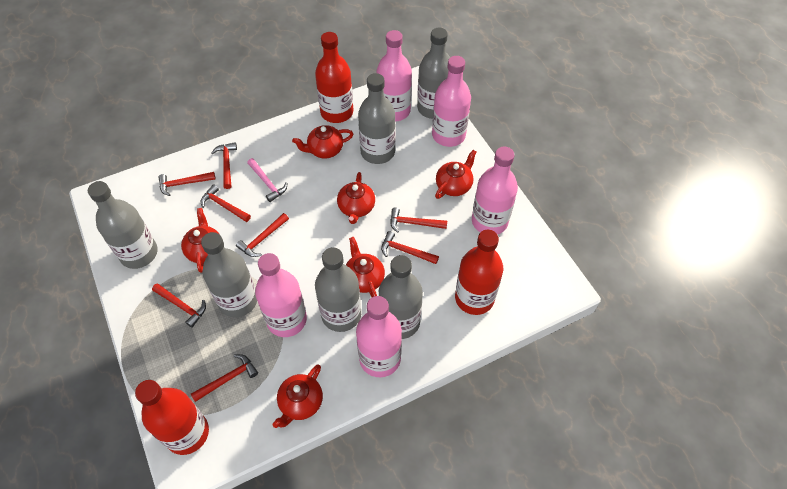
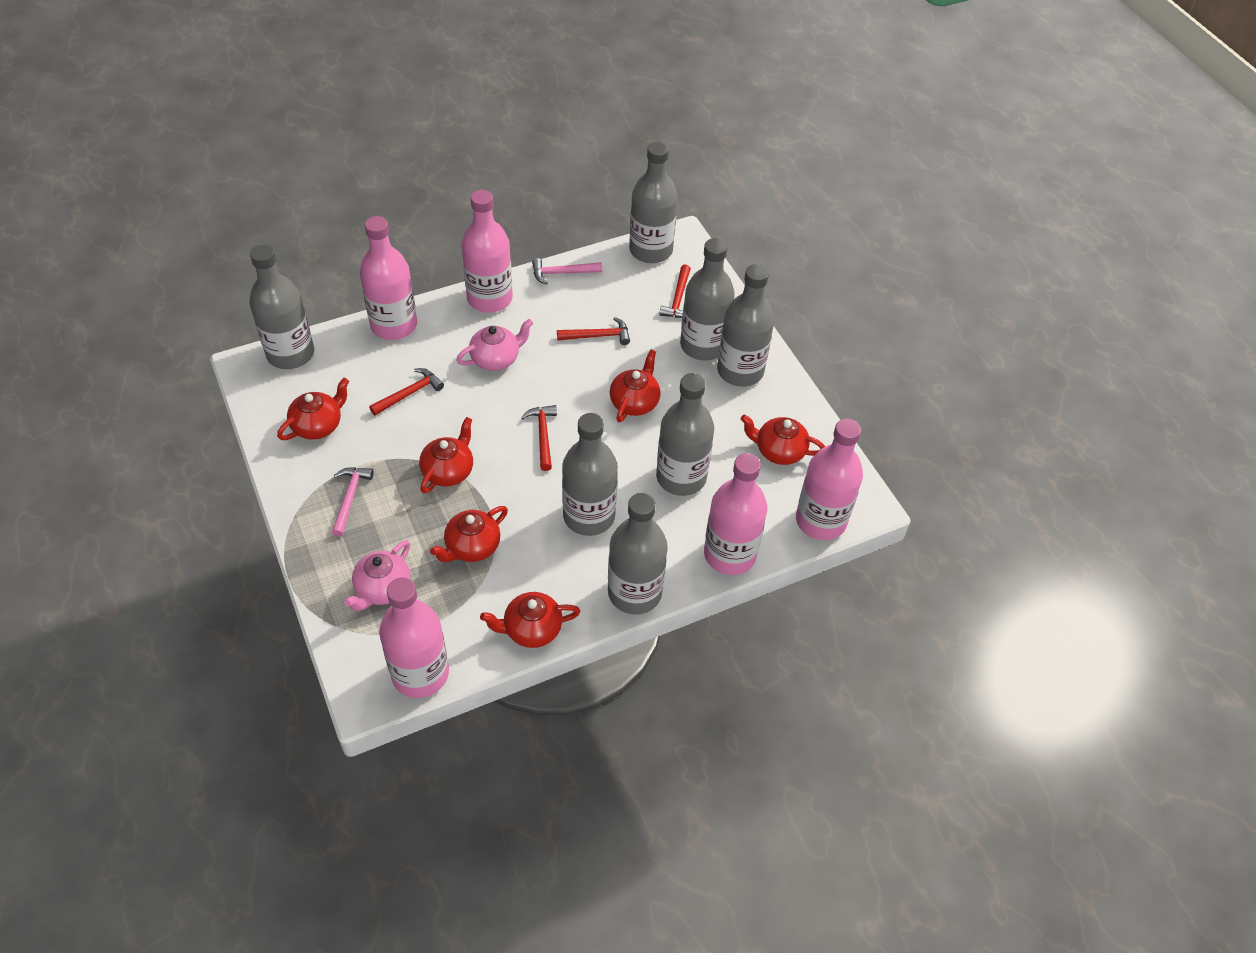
grey bottle: 6 -> 7
pink hammer: 1 -> 2
pink teapot: 0 -> 2
red bottle: 3 -> 0
red hammer: 8 -> 4

